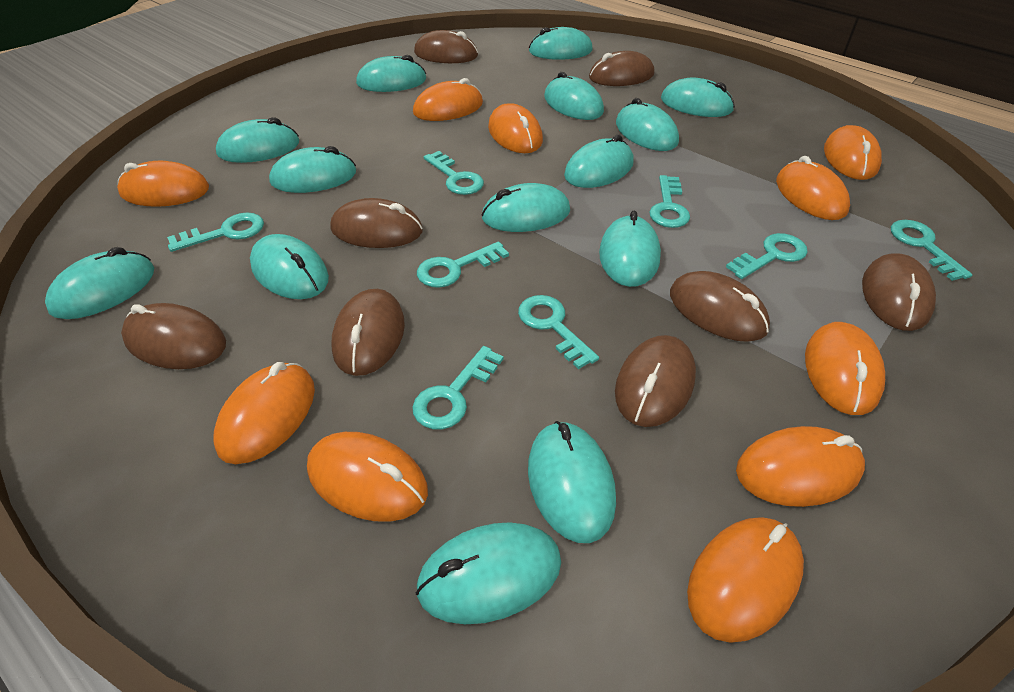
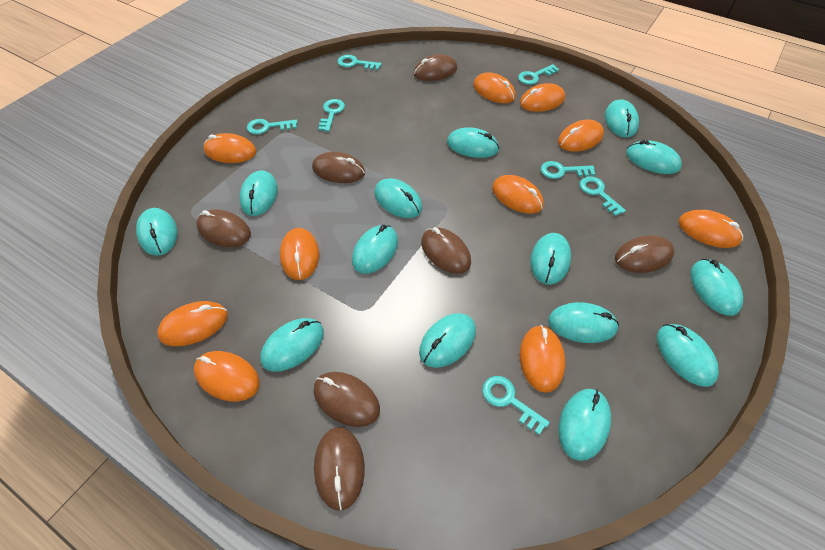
brown mouse: 8 -> 7
turquoise key: 8 -> 7

